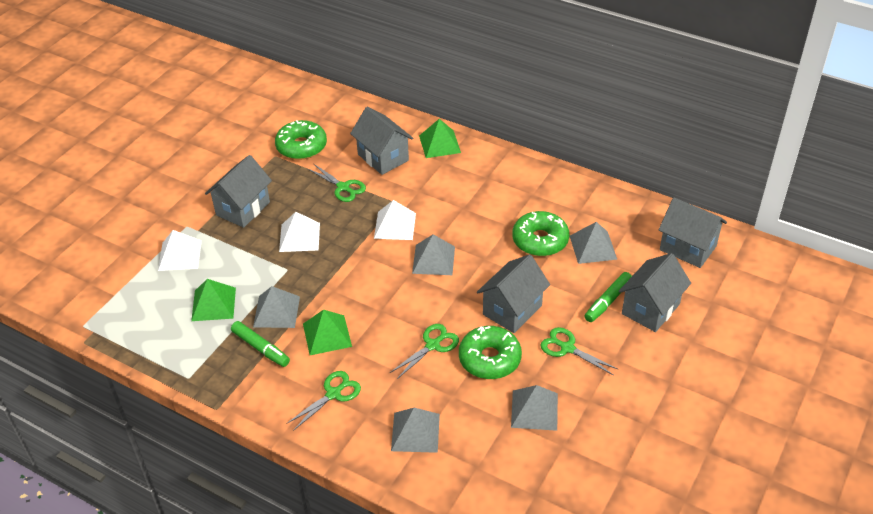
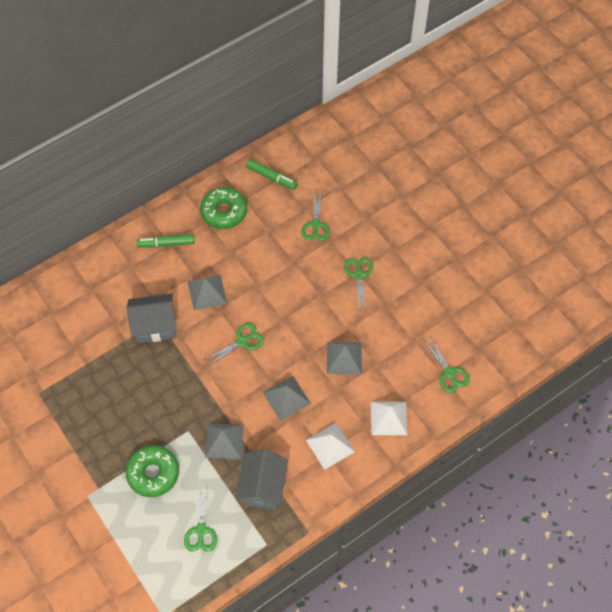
green donut: 3 -> 2
green pyramid: 3 -> 0
green scissors: 4 -> 5
grey house: 5 -> 2
grey pyramid: 5 -> 4
white pyramid: 3 -> 2

